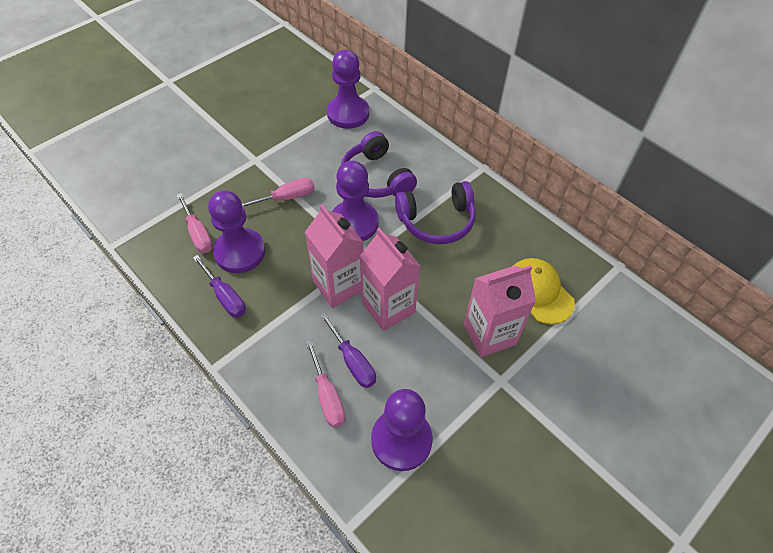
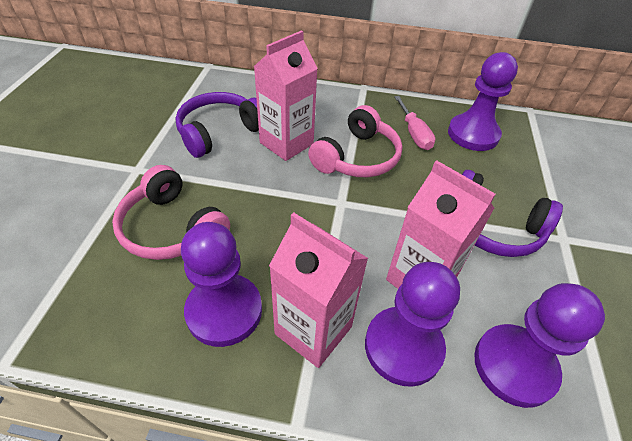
pink headphones: 0 -> 2
pink screwdriver: 3 -> 1
purple screwdriver: 2 -> 0
yellow cap: 1 -> 0

